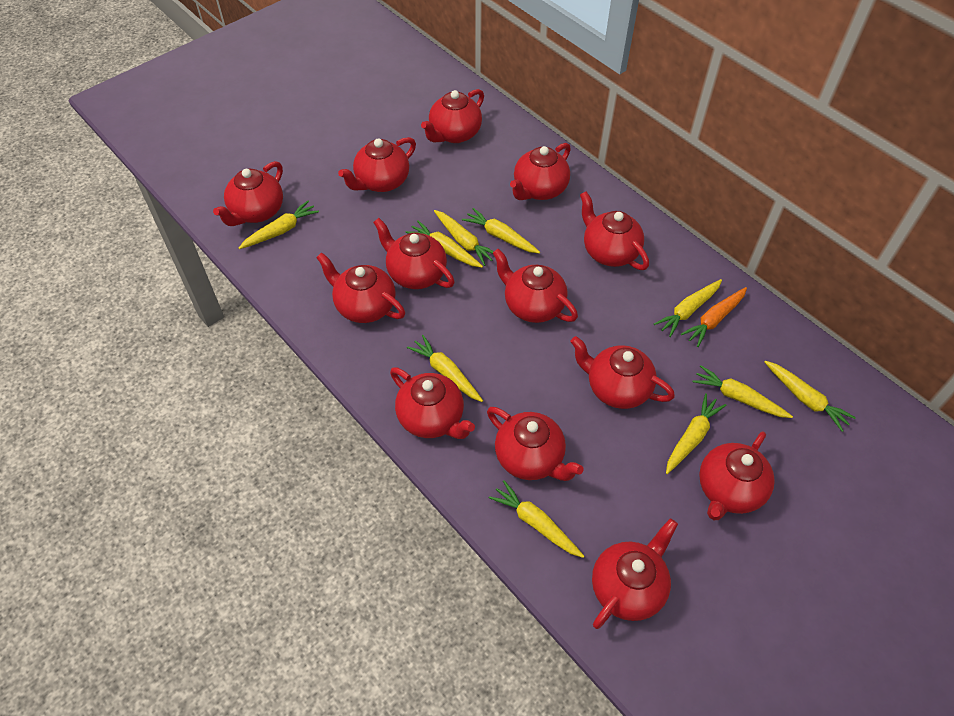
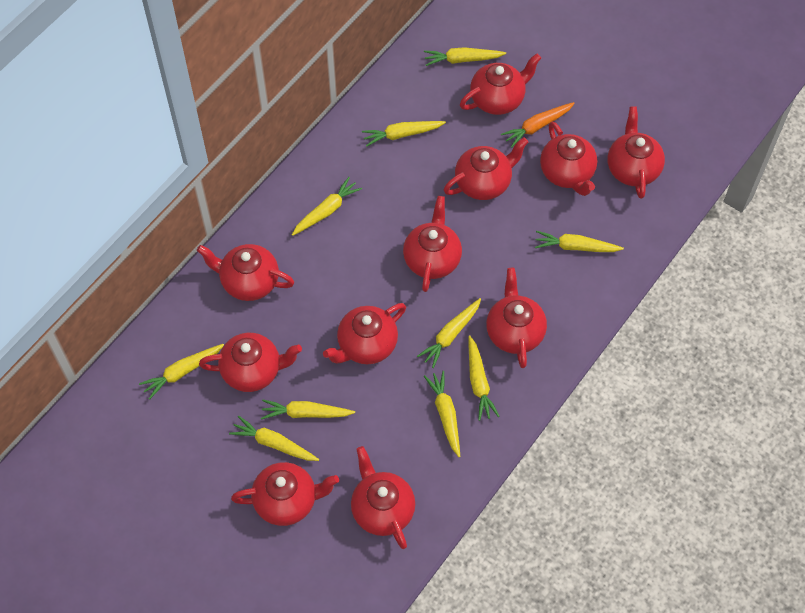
red teapot: 13 -> 11

